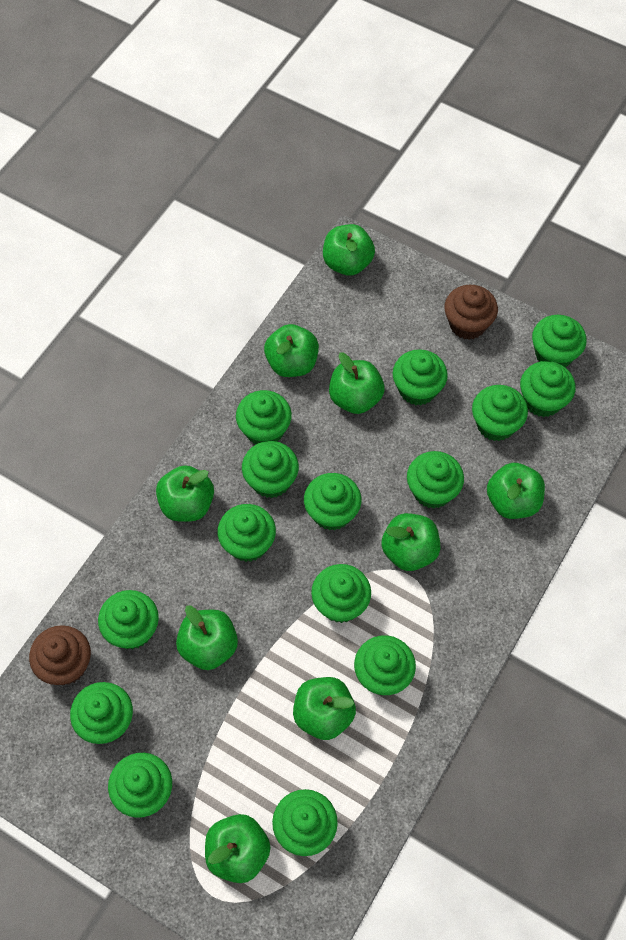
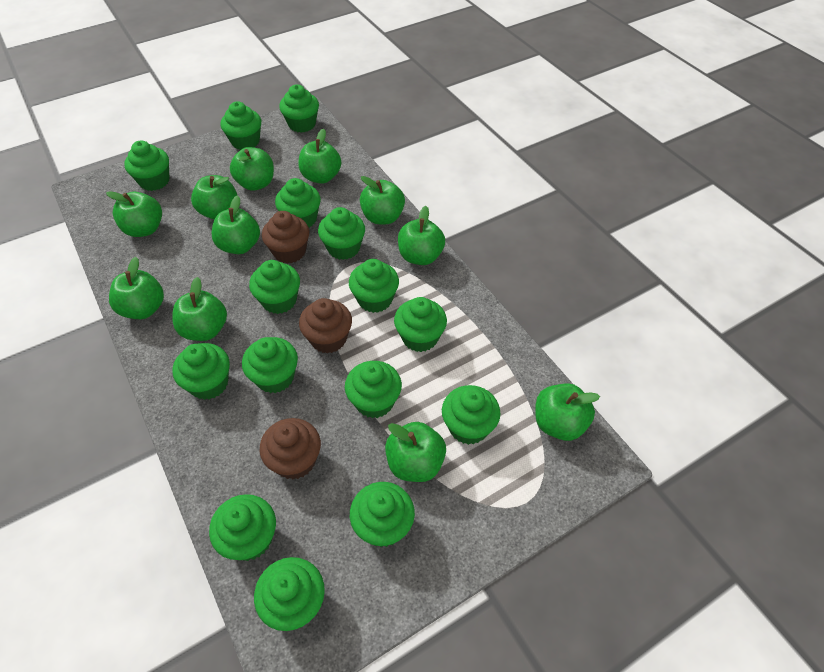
brown cupcake: 2 -> 3
green apple: 9 -> 11

